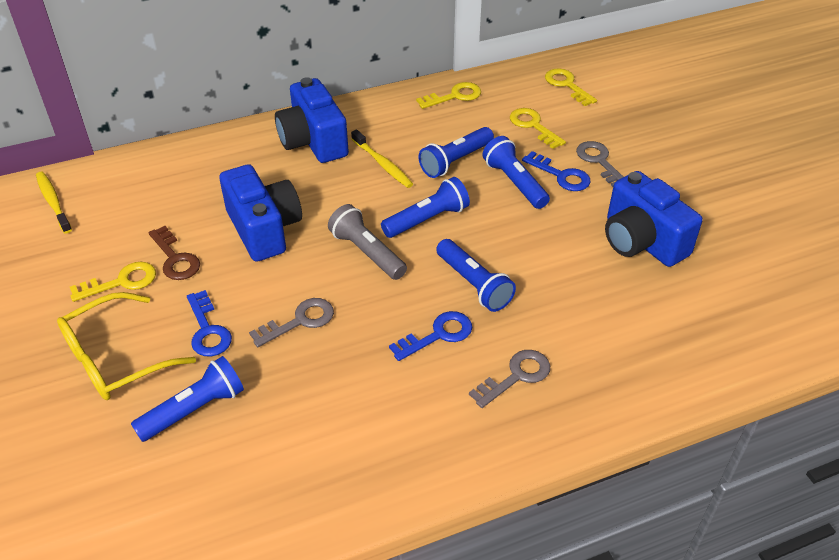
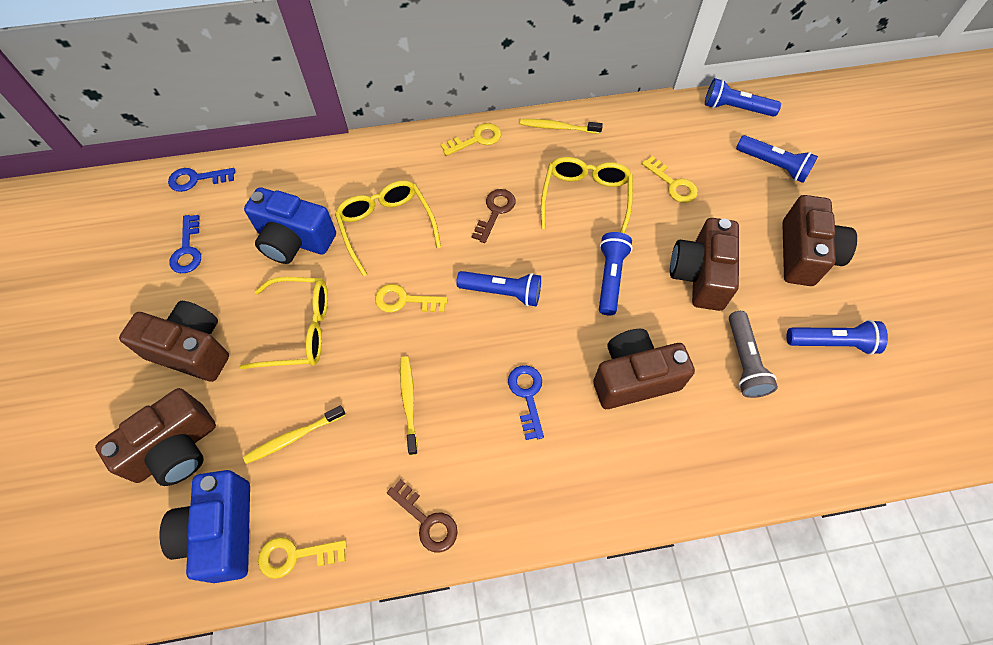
blue camera: 3 -> 2
brown camera: 0 -> 5
brown key: 1 -> 2
grey key: 3 -> 0
yellow glasses: 1 -> 3
yellow toothbrush: 2 -> 3

